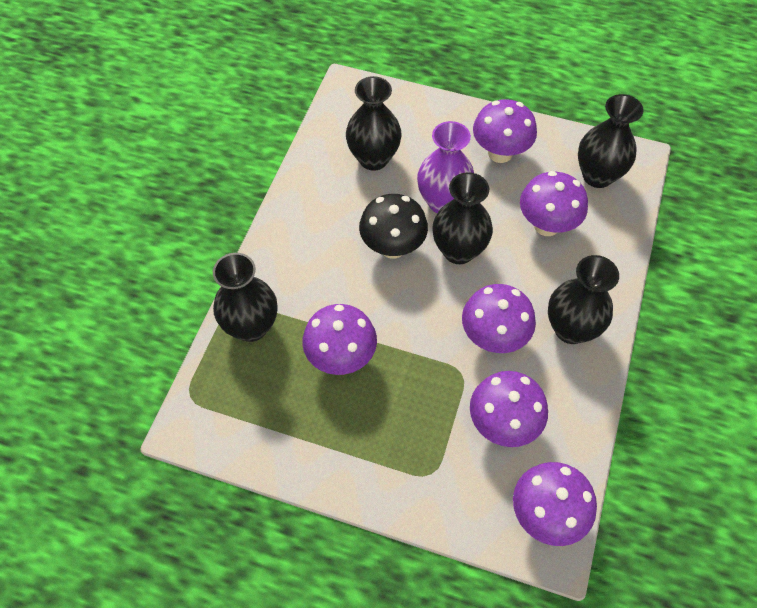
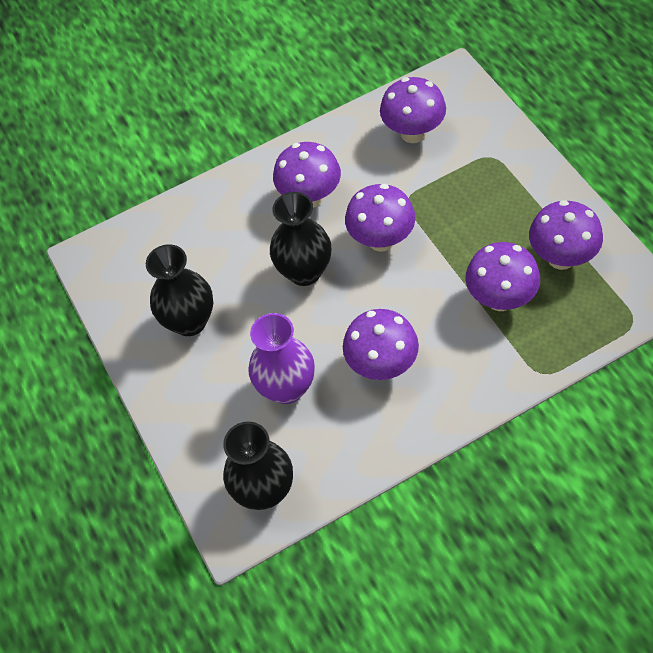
black mushroom: 1 -> 0
black vase: 5 -> 3

